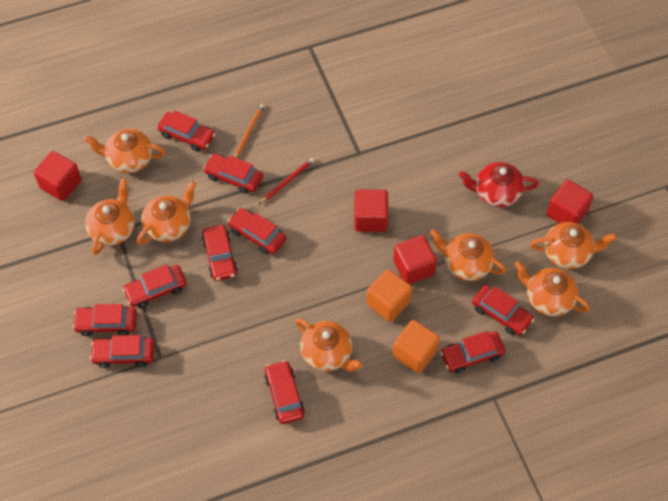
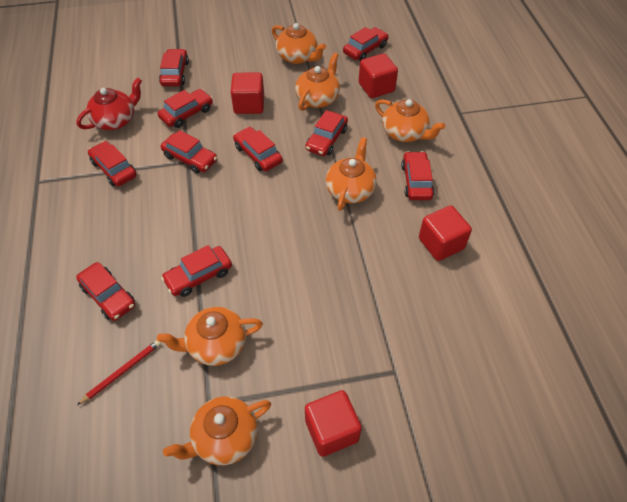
orange cube: 2 -> 0
orange pencil: 1 -> 0
orange teapot: 7 -> 6

